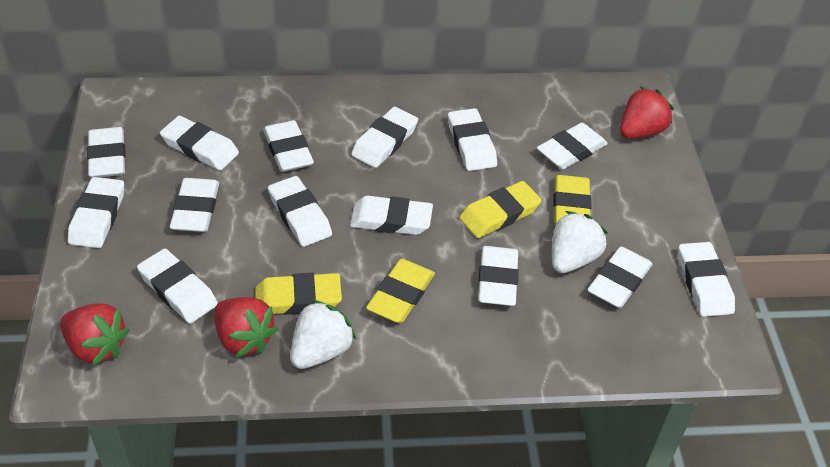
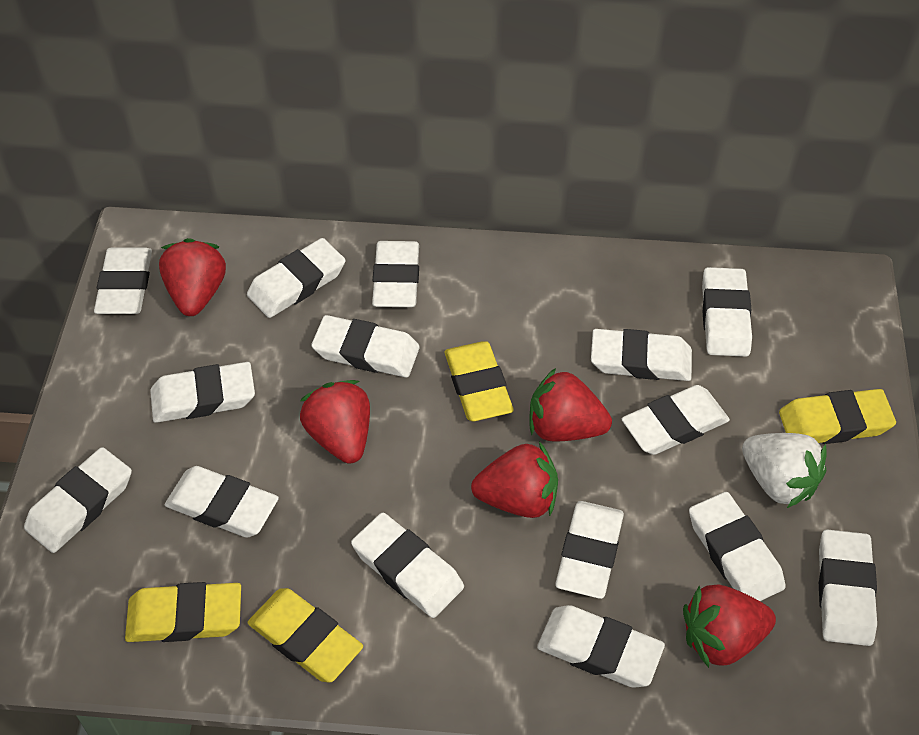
red strawberry: 3 -> 5
white eraser: 14 -> 15
white strawberry: 2 -> 1

